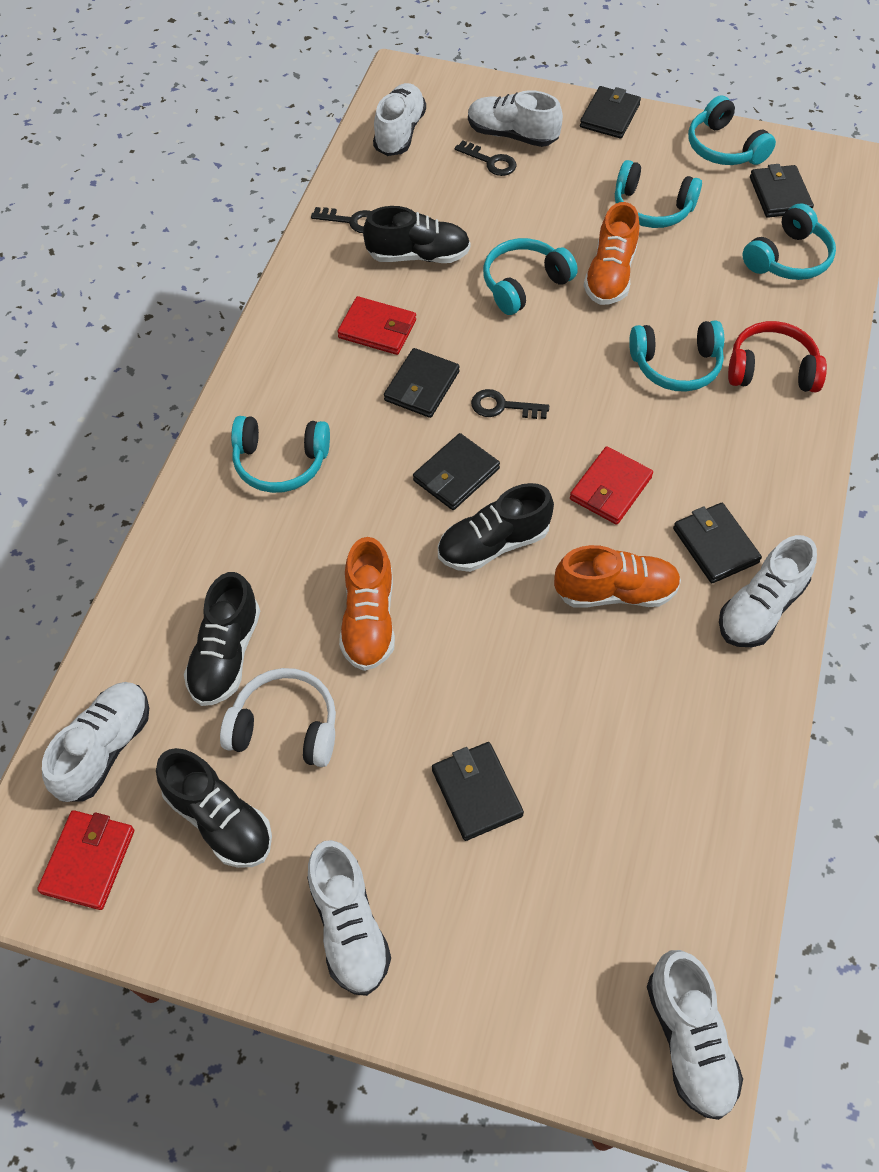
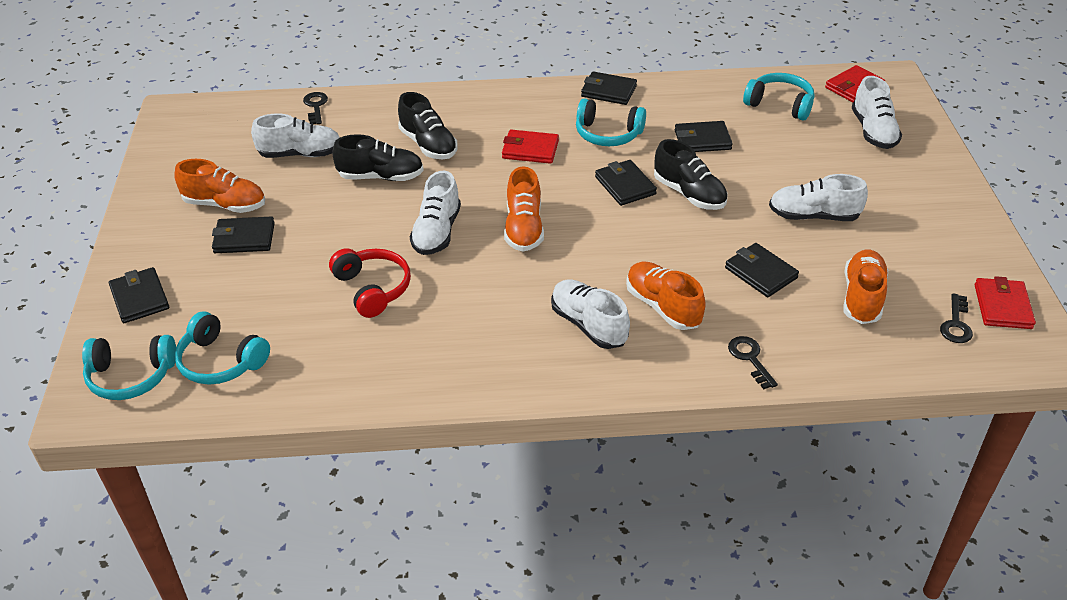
black shoe: 4 -> 3
orange shoe: 3 -> 4
turquoise headphones: 6 -> 4
white headphones: 1 -> 0
white shoe: 6 -> 5

